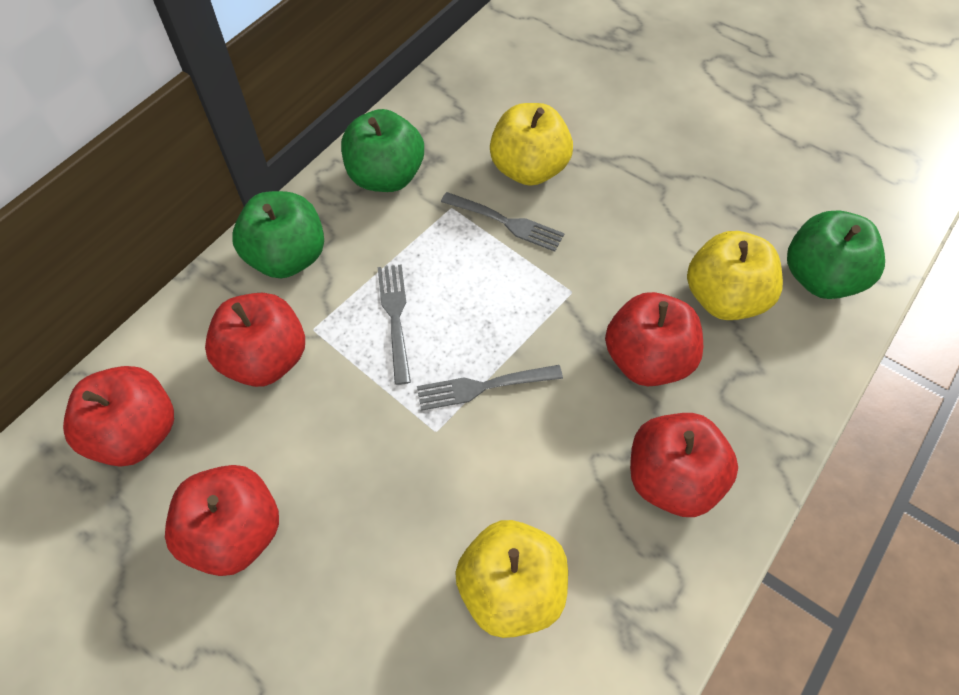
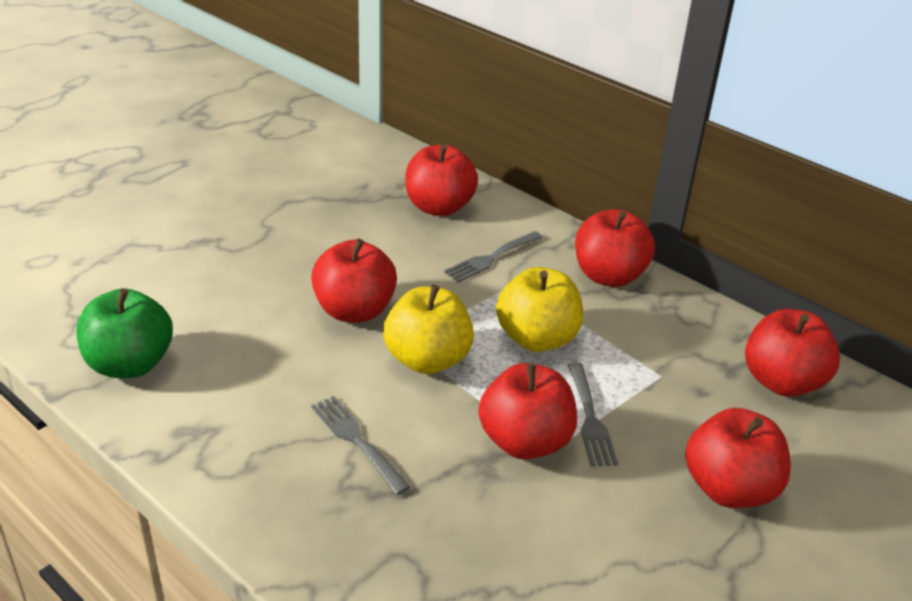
green apple: 3 -> 1
red apple: 5 -> 6
yellow apple: 3 -> 2

